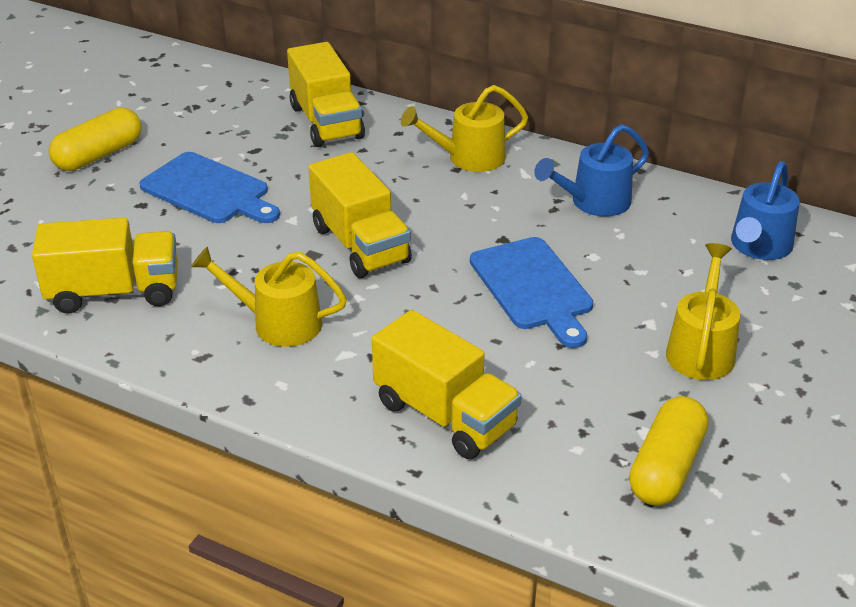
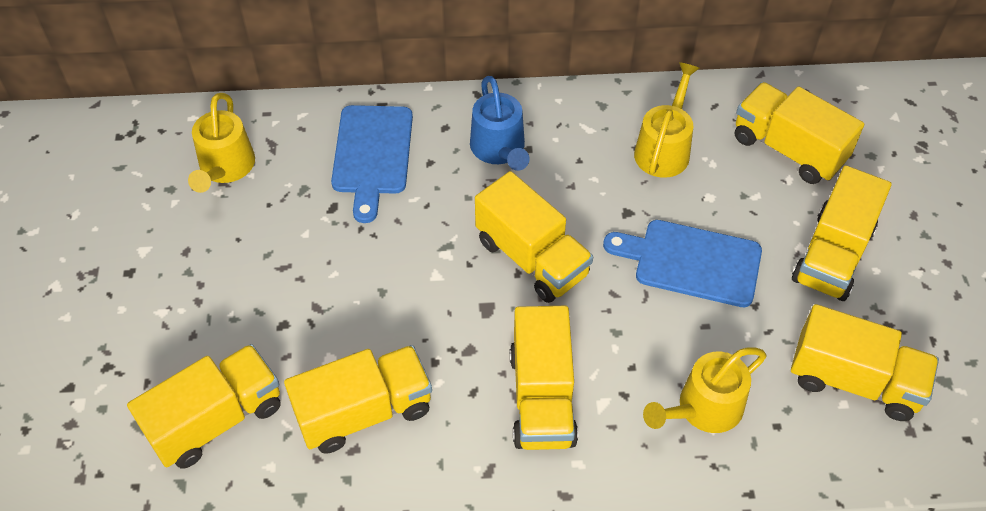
blue watering can: 2 -> 1
yellow capsule: 2 -> 0
yellow truck: 4 -> 7

